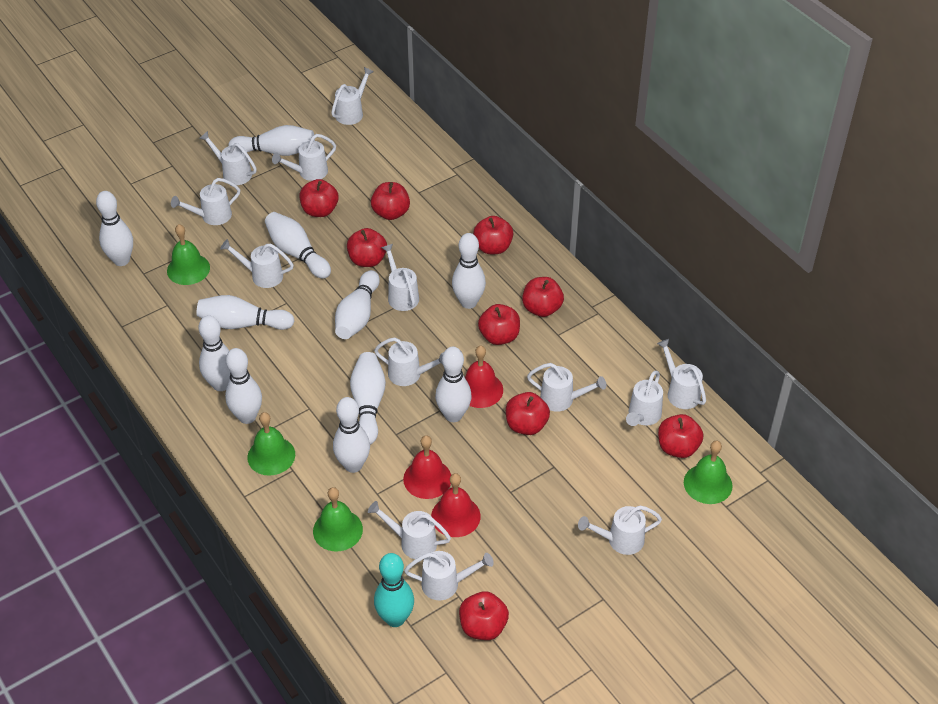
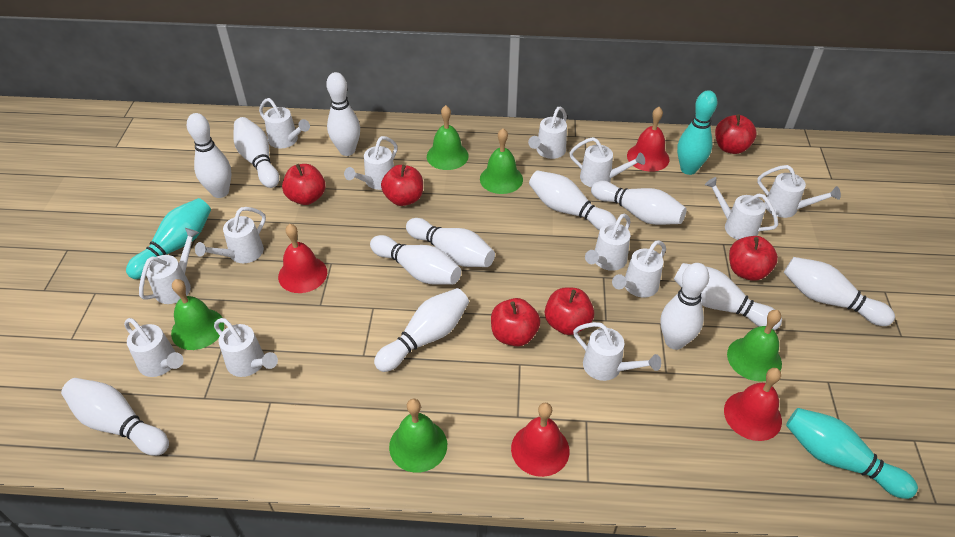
green bell: 4 -> 5
red apple: 9 -> 6
red bell: 3 -> 4
turquoise bowling pin: 1 -> 3
white bowling pin: 11 -> 12

